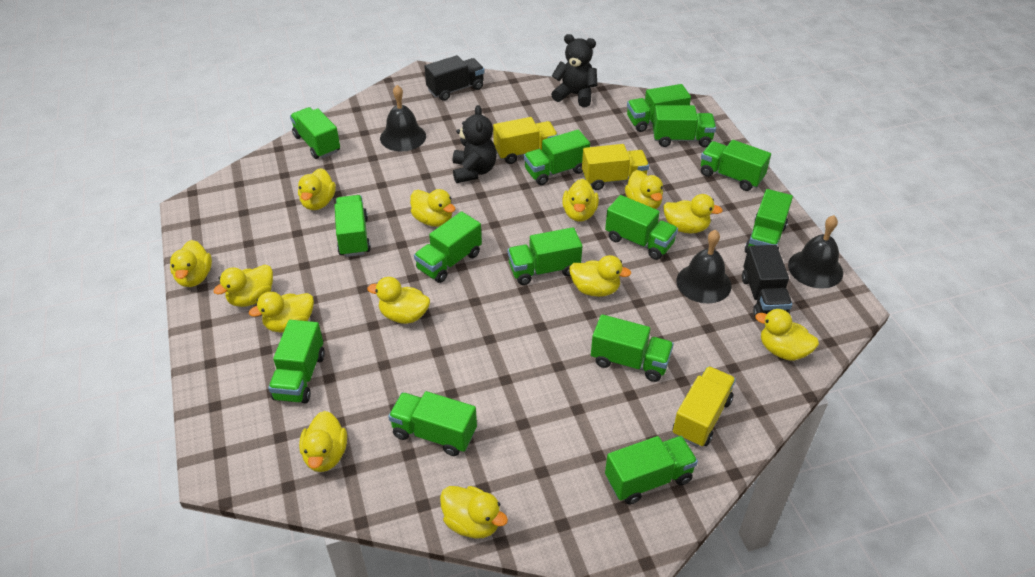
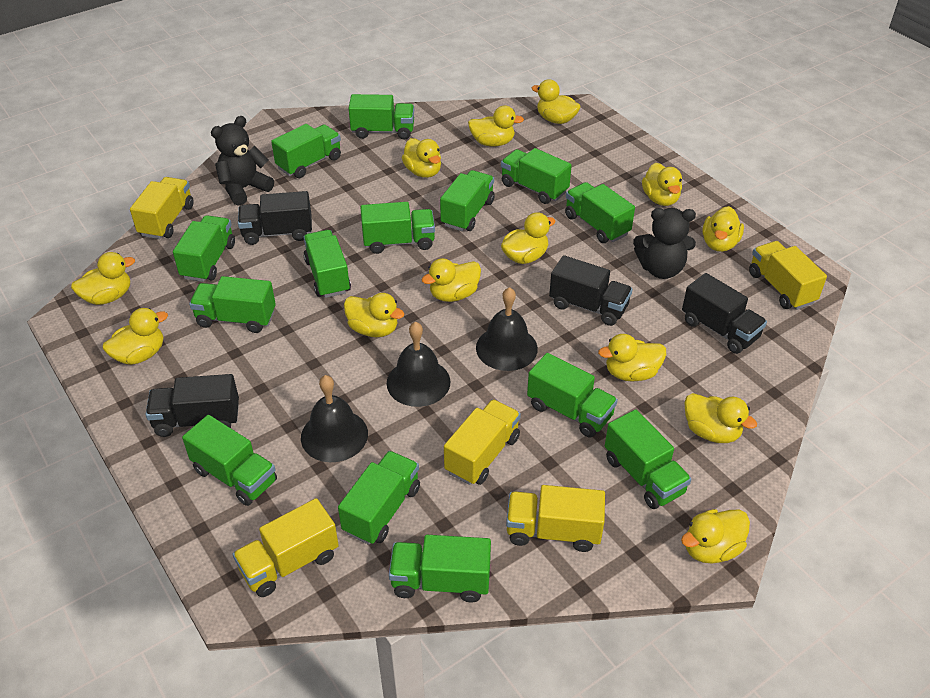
black truck: 2 -> 4
yellow truck: 3 -> 5

